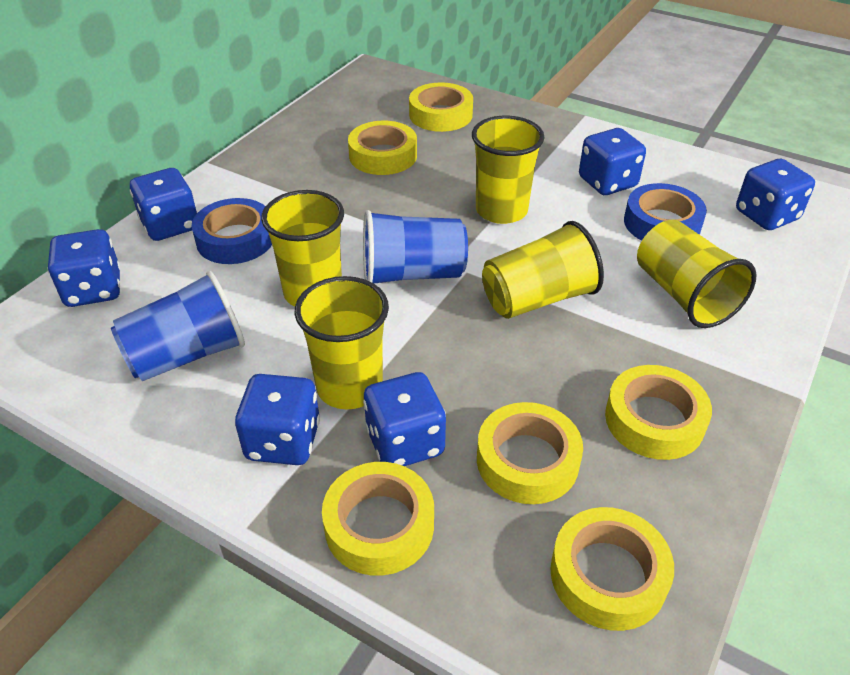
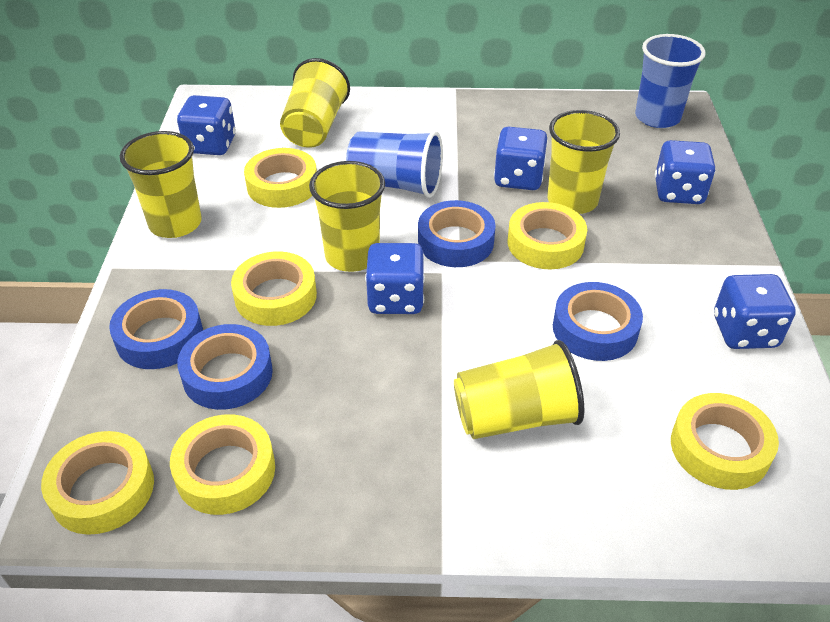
blue dice: 6 -> 5
blue tape: 2 -> 4

